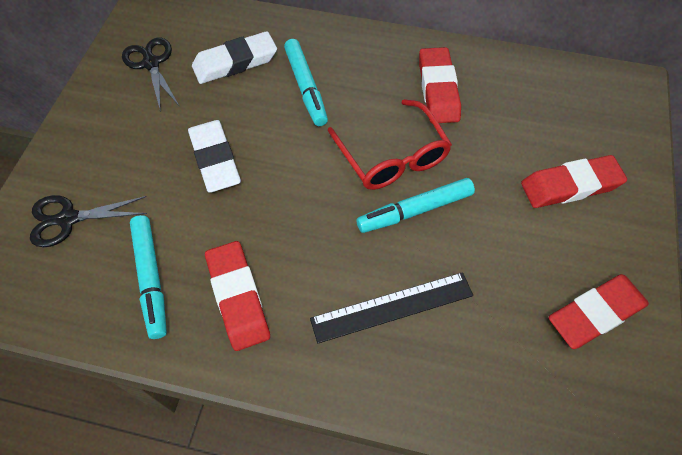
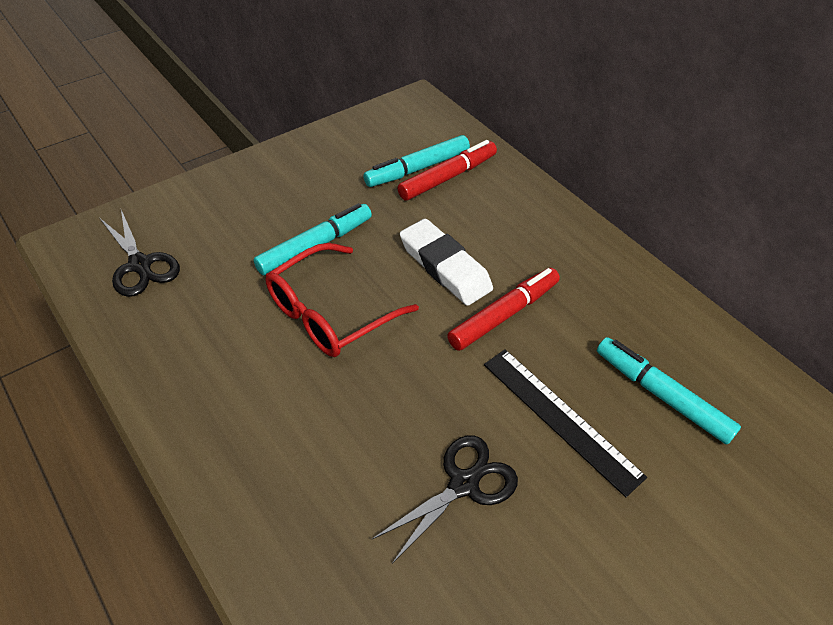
red eraser: 4 -> 0
red marker: 0 -> 2
white eraser: 2 -> 1

